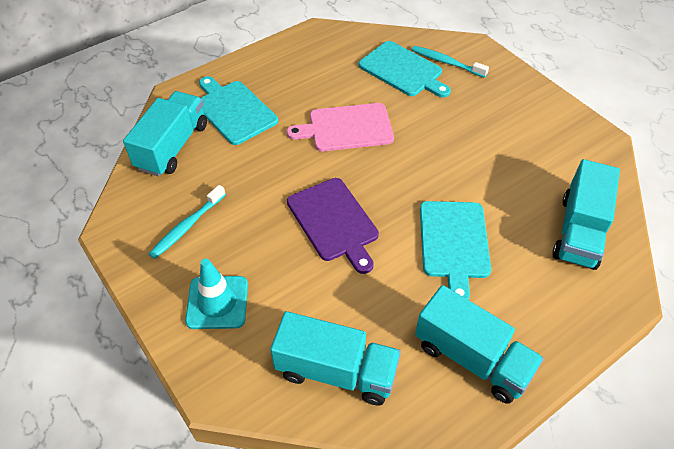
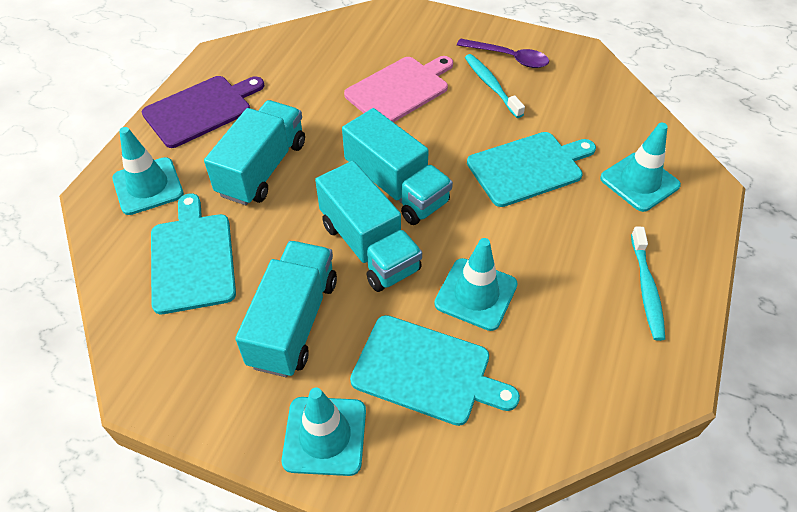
purple spoon: 0 -> 1
turquoise traffic cone: 1 -> 4

